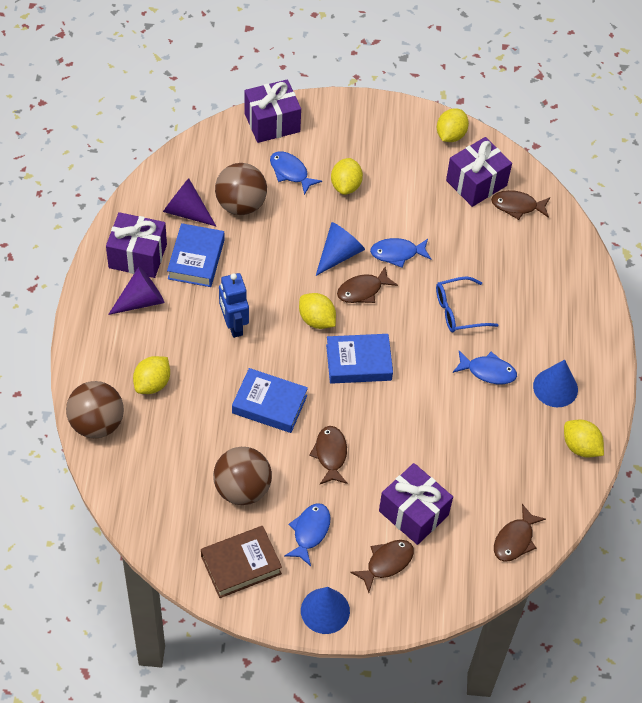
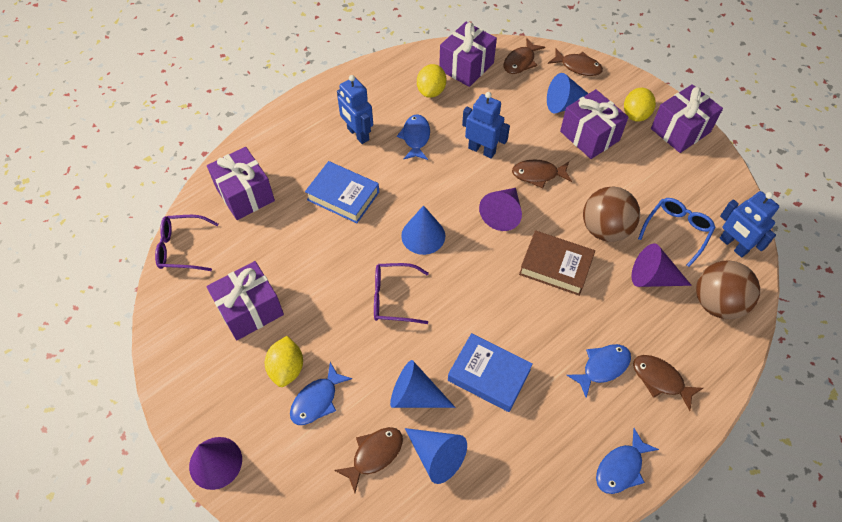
blue book: 3 -> 2
blue cone: 3 -> 4
blue robot: 1 -> 3
brown ball: 3 -> 2
purple cone: 2 -> 3
purple gift: 4 -> 5
purple glasses: 0 -> 2
yellow lemon: 5 -> 3

